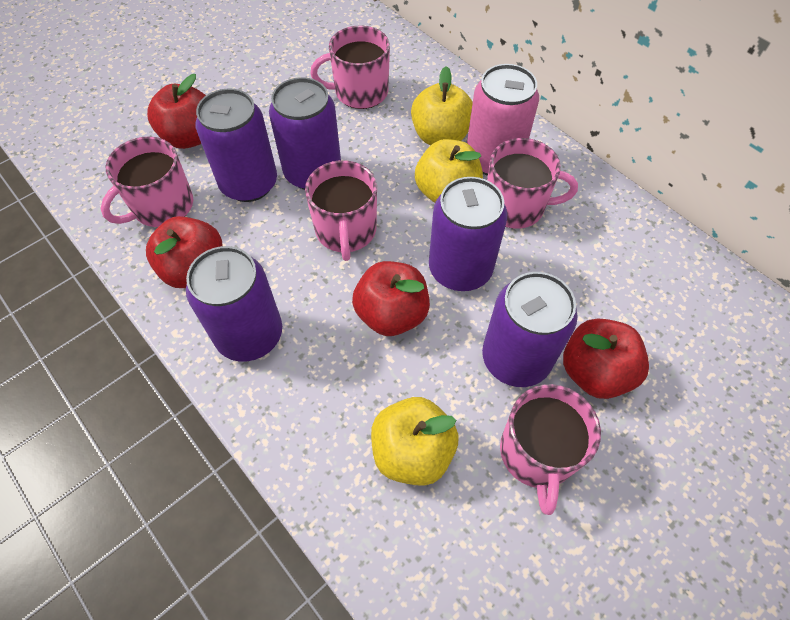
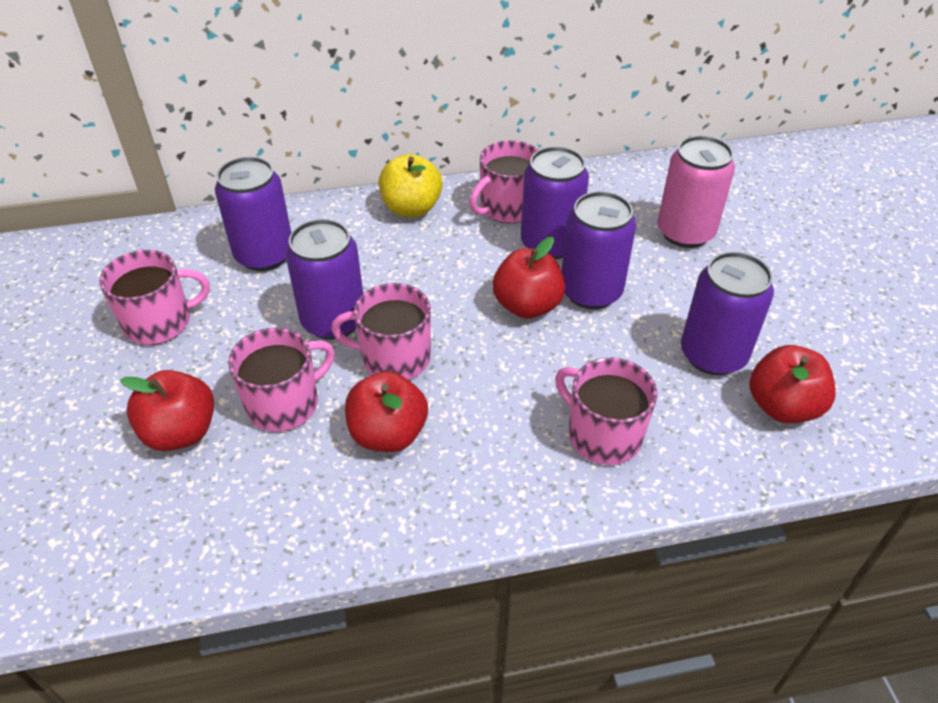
yellow apple: 3 -> 1

